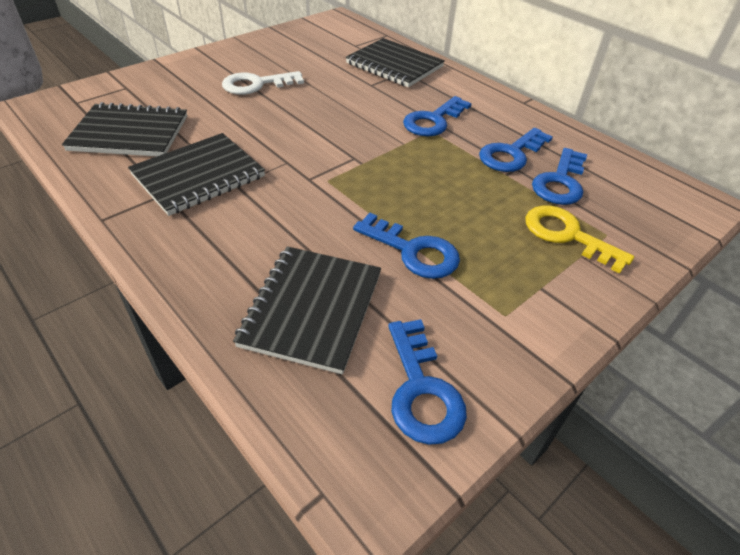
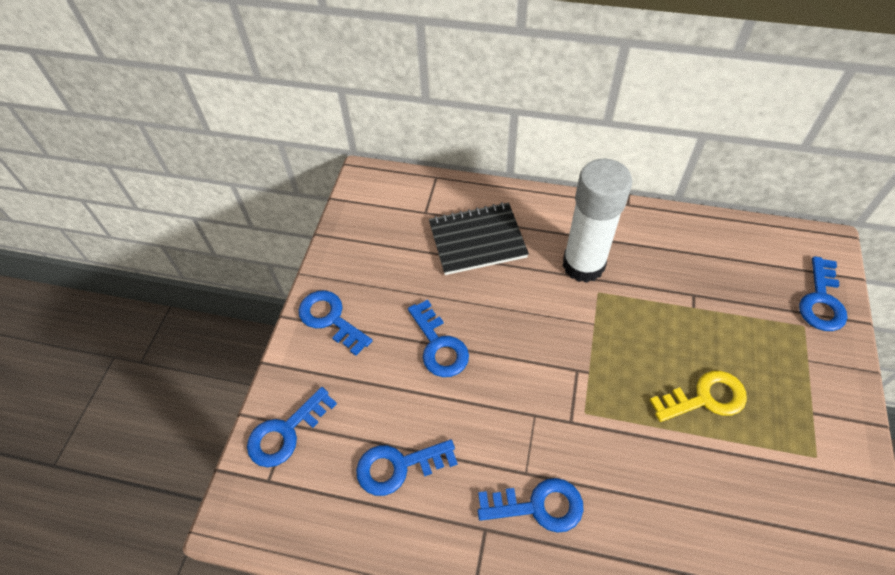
black notebook: 4 -> 1
blue key: 5 -> 6
white glue stick: 0 -> 1
white key: 1 -> 0

